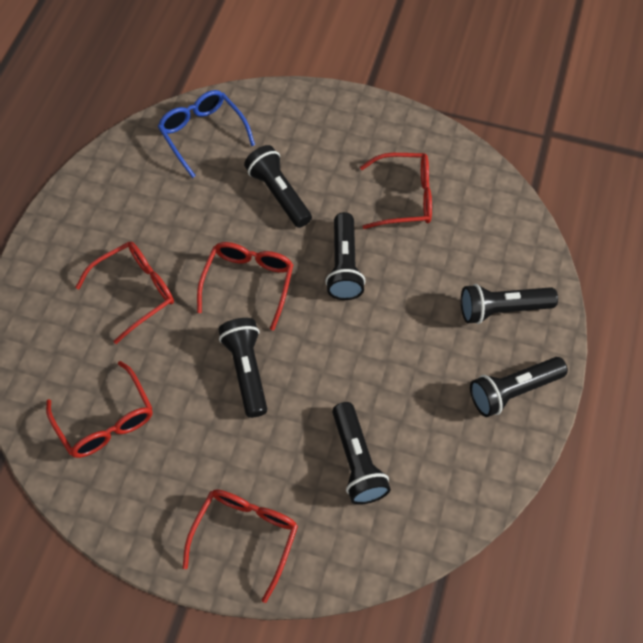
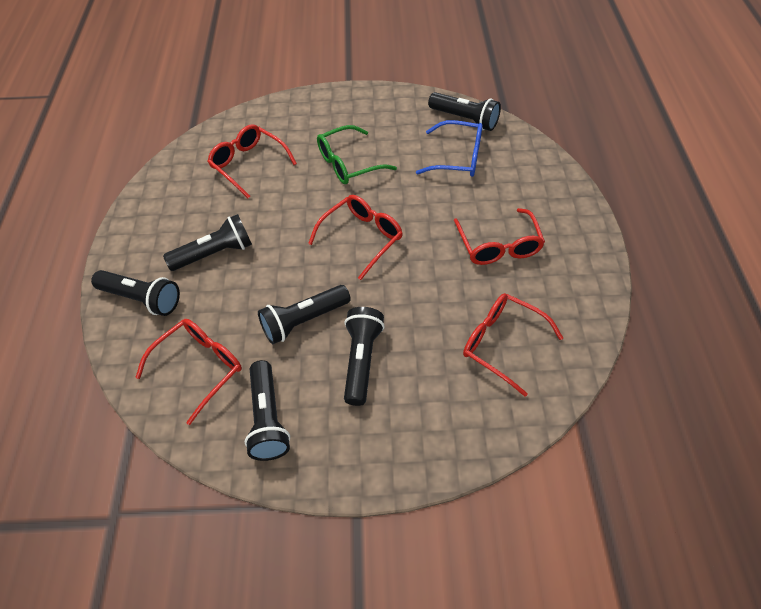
green glasses: 0 -> 1

